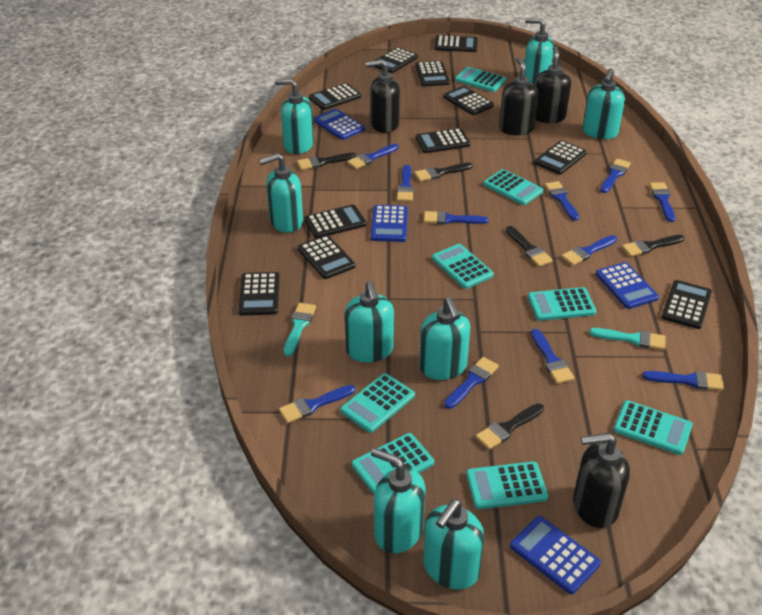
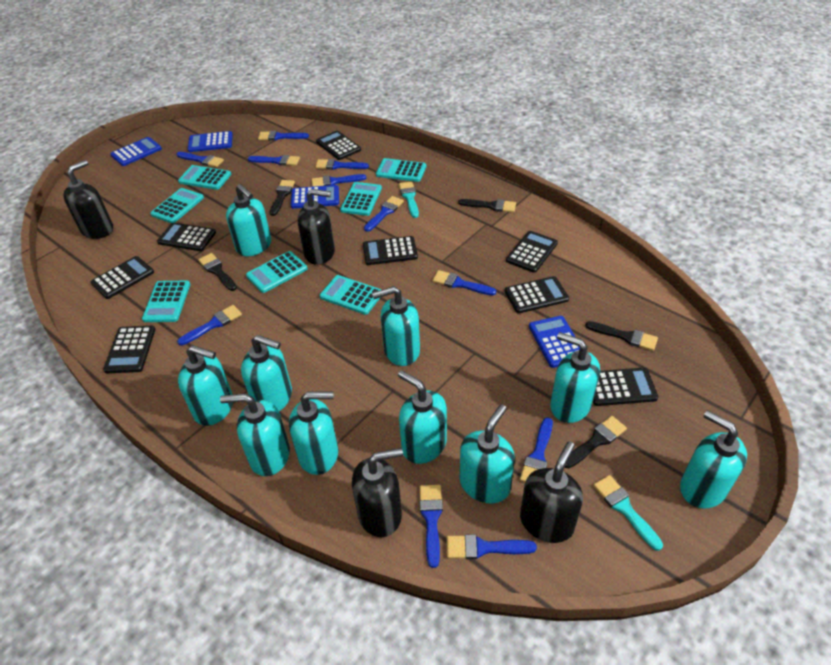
black calculator: 11 -> 8
turquoise calculator: 8 -> 7
turquoise soap dispenser: 8 -> 10

